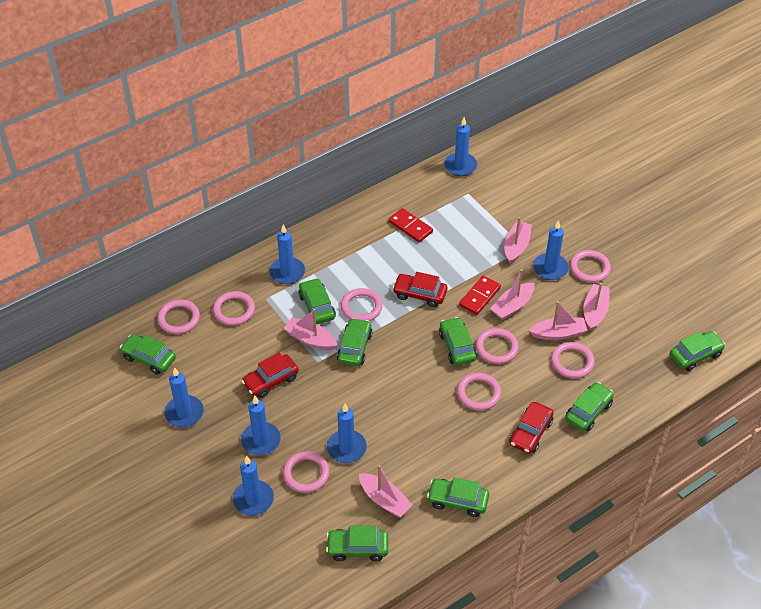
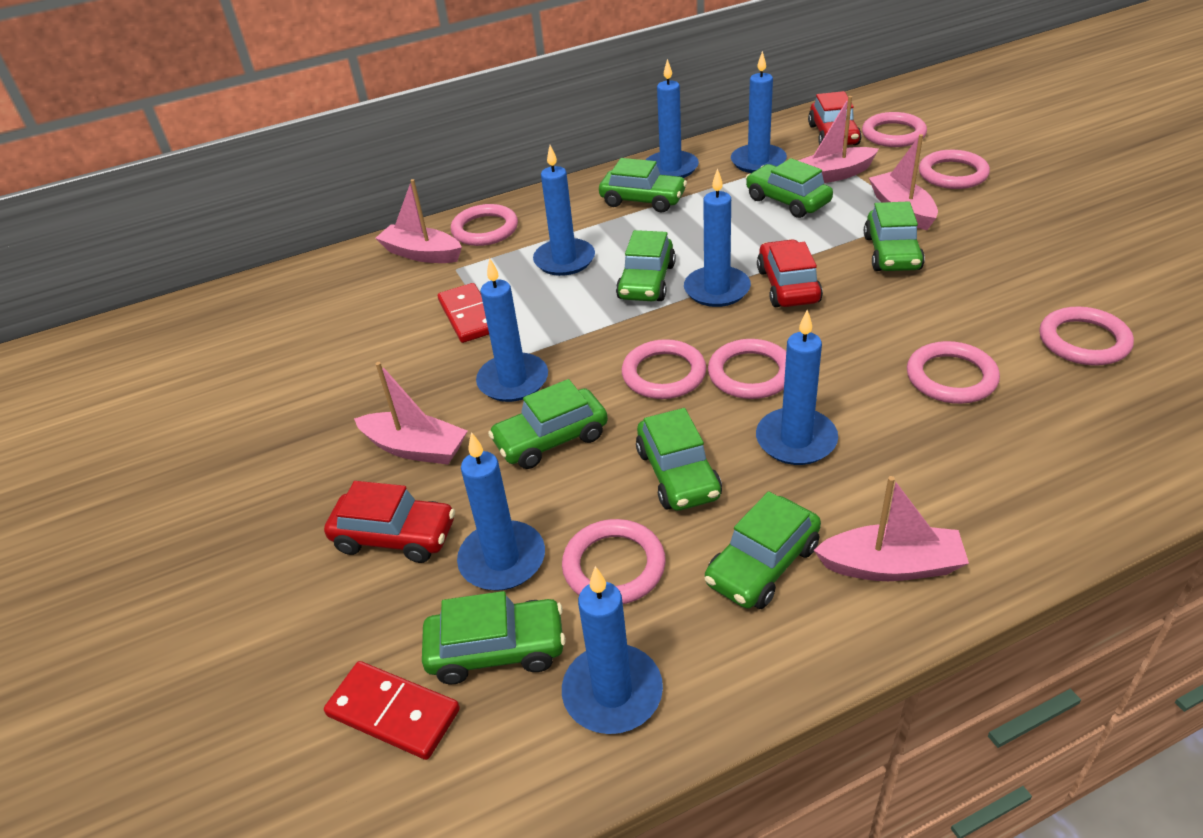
blue candle: 7 -> 8
pink boat: 6 -> 5

